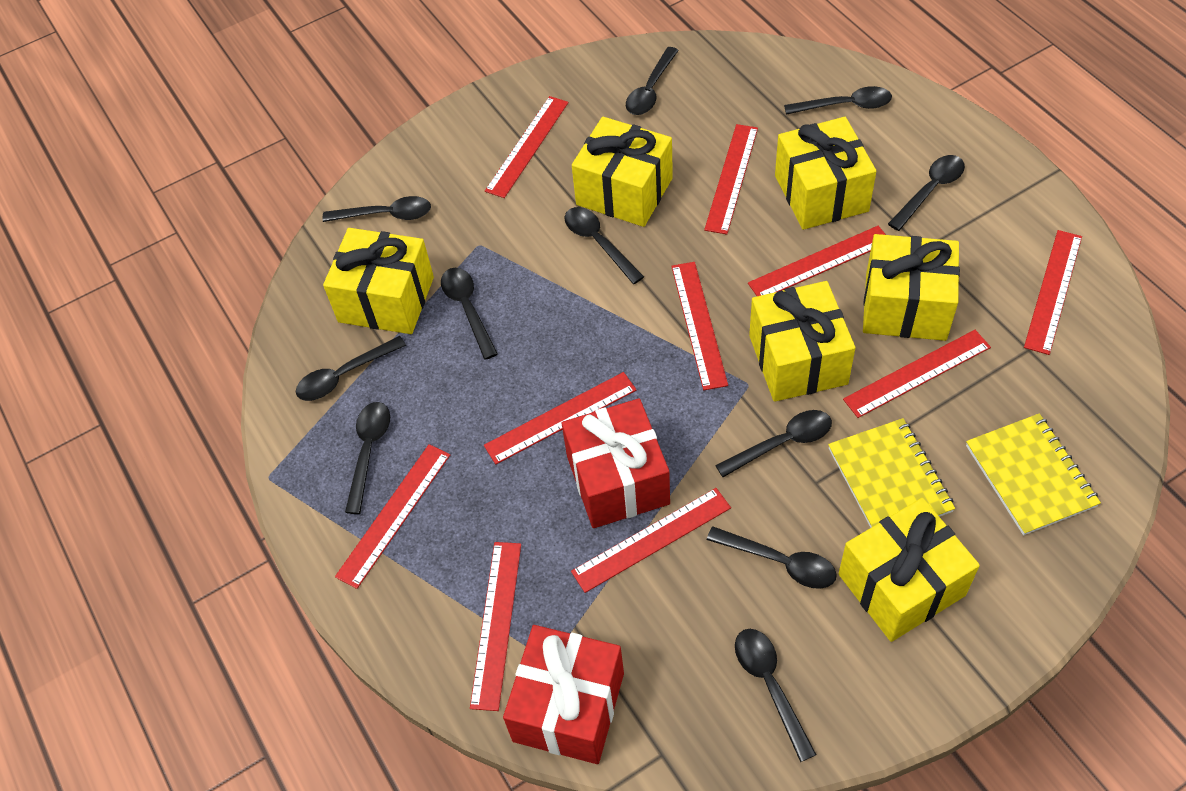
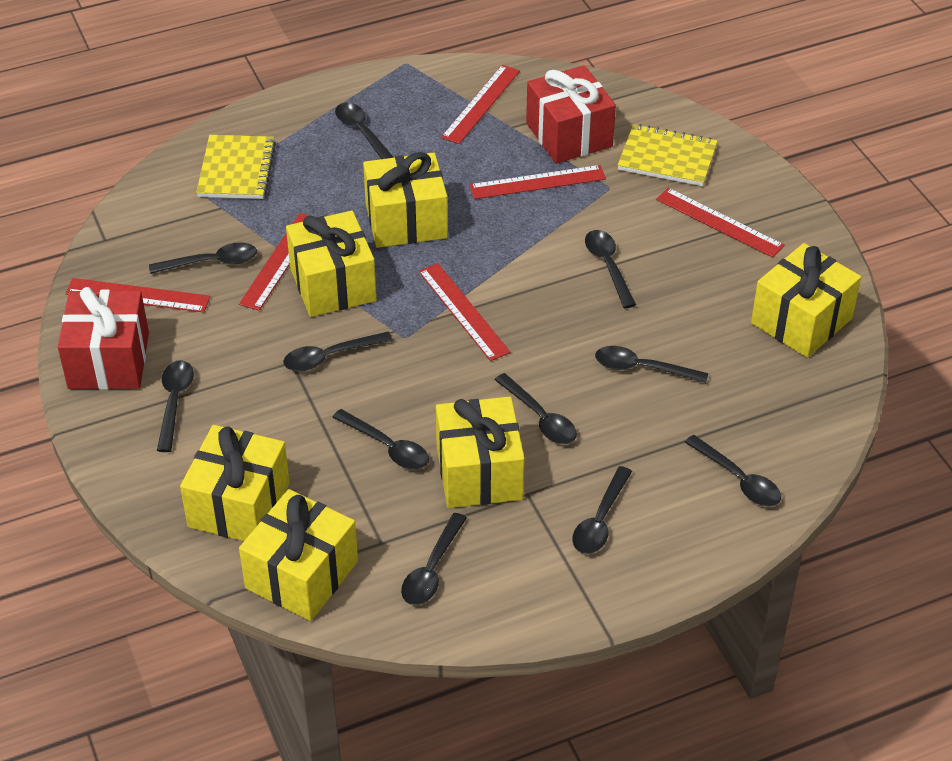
red ruler: 10 -> 6

